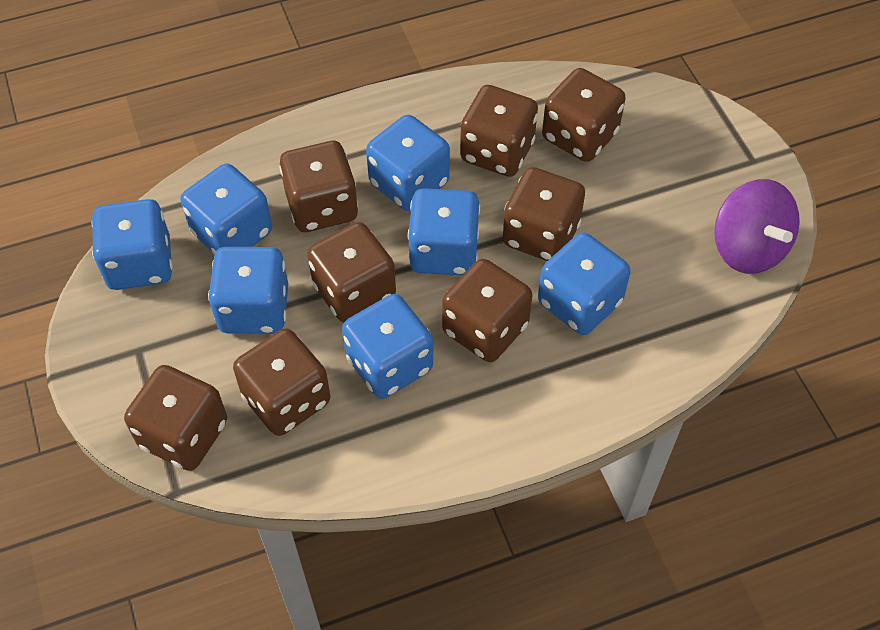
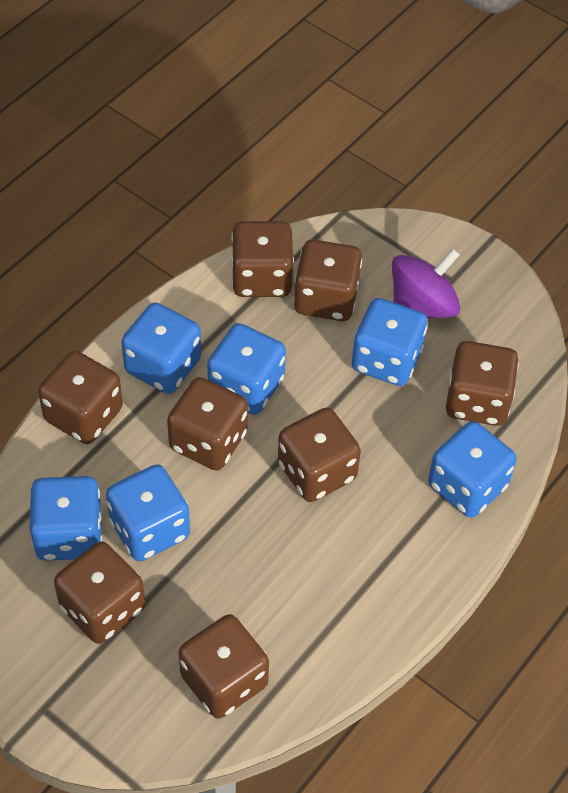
blue dice: 7 -> 6

